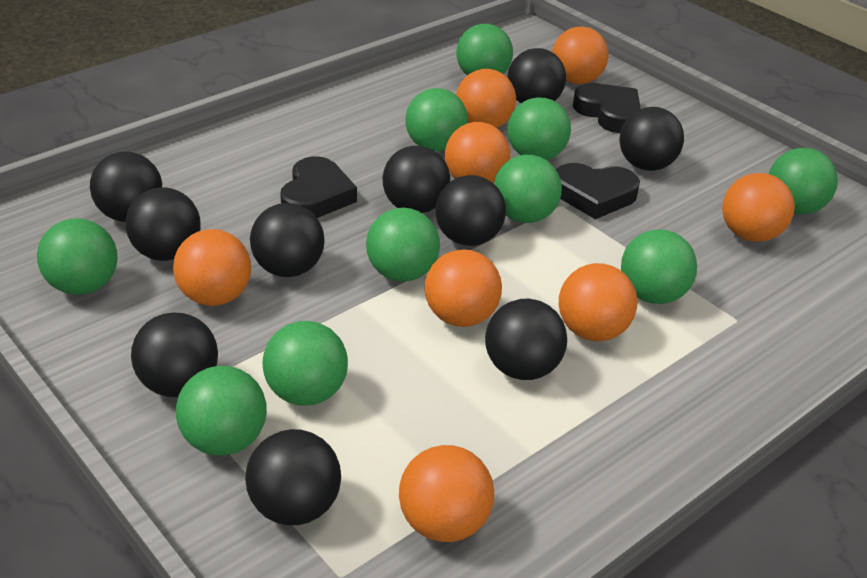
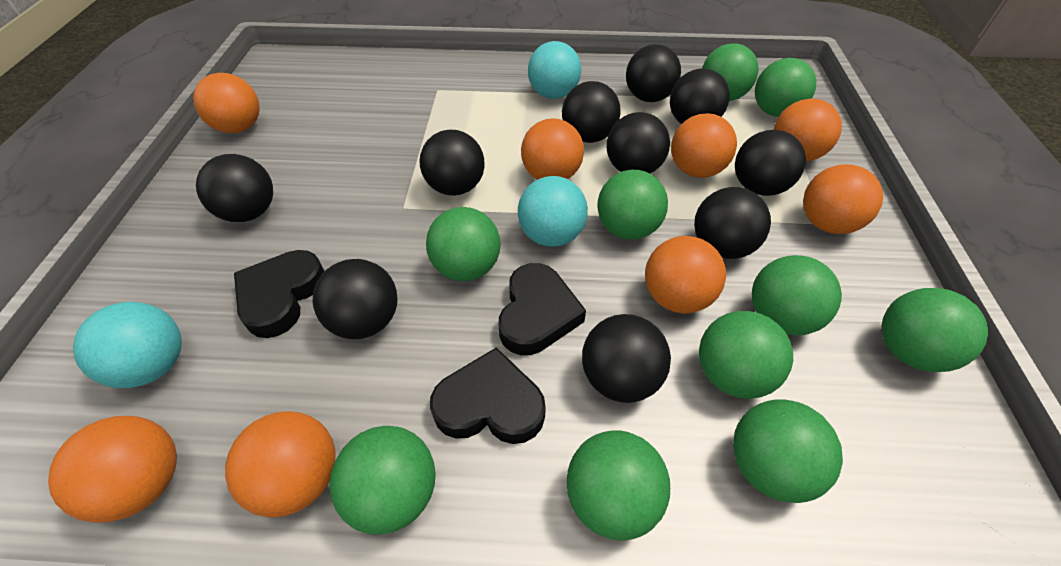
turquoise ball: 0 -> 3

